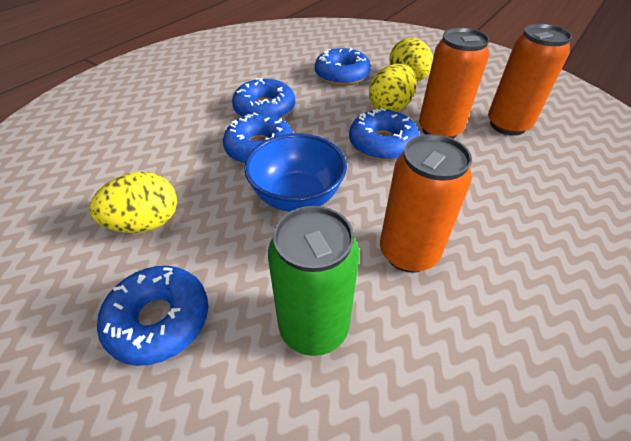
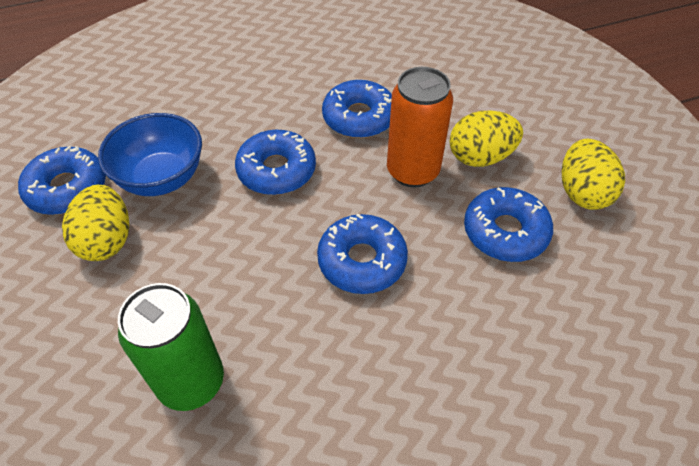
orange can: 3 -> 1

